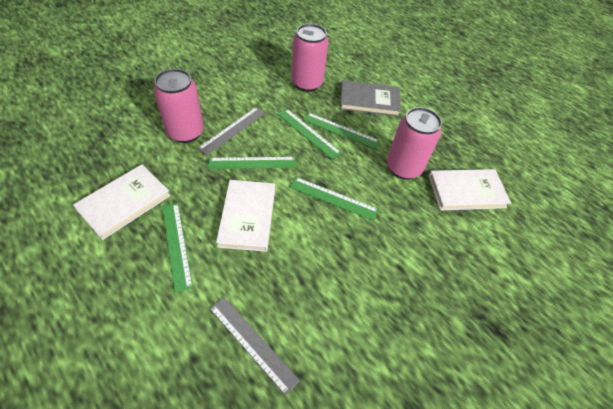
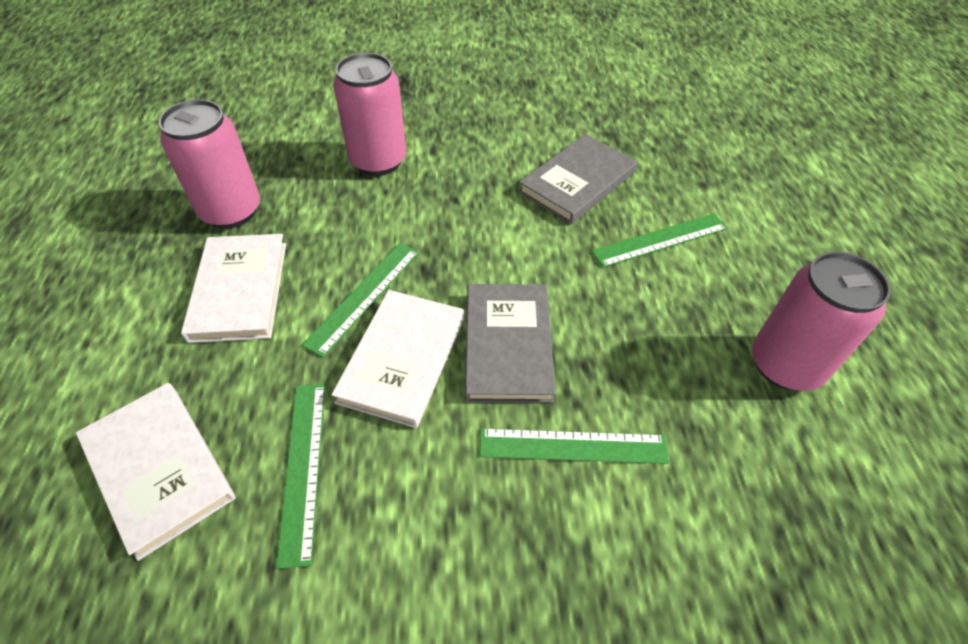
green ruler: 5 -> 4
grey book: 1 -> 2
grey ruler: 2 -> 0

